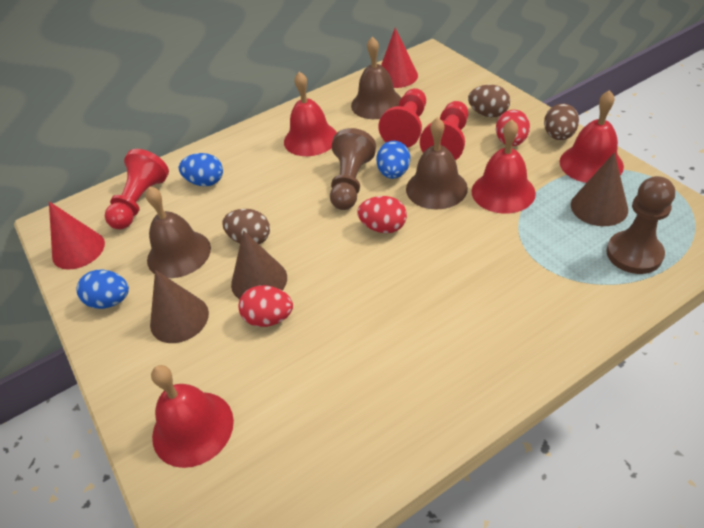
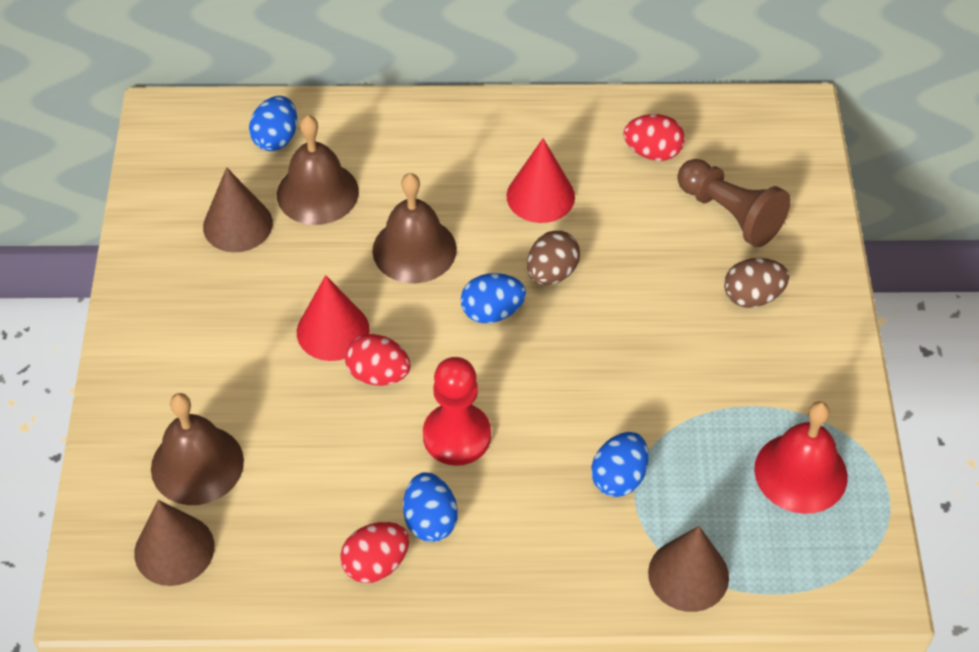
blue egg: 3 -> 4
brown egg: 3 -> 2
brown pawn: 2 -> 1
red bell: 4 -> 1
red pawn: 3 -> 1

